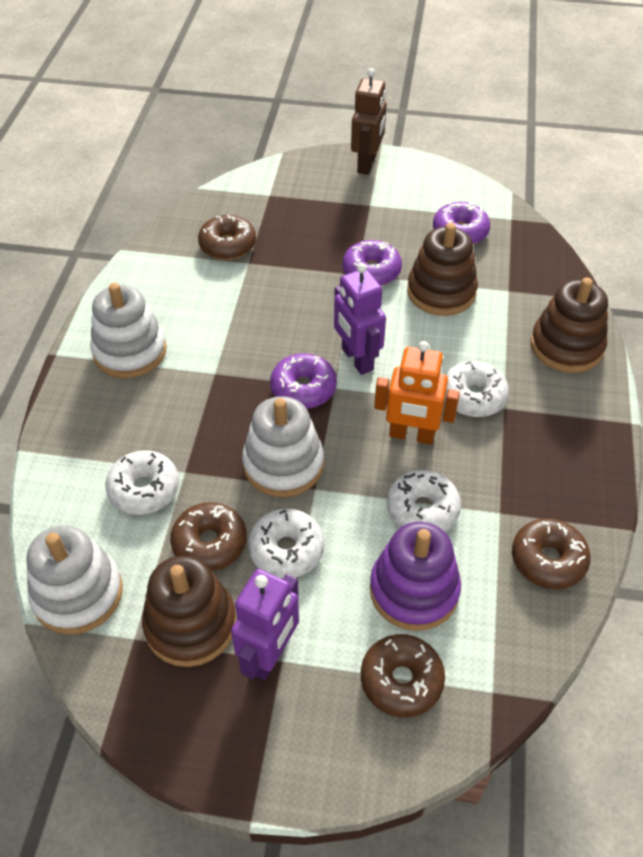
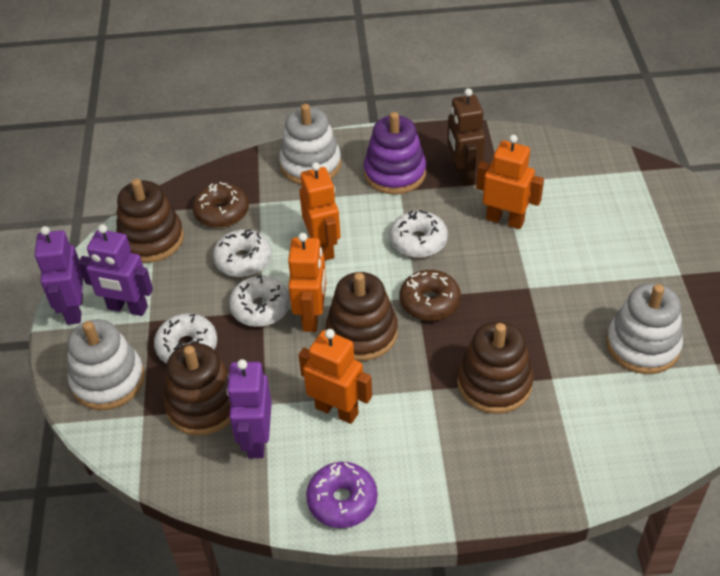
brown donut: 4 -> 2
brown stacking toy: 3 -> 4
orange robot: 1 -> 4
purple donut: 3 -> 1
purple robot: 2 -> 3

